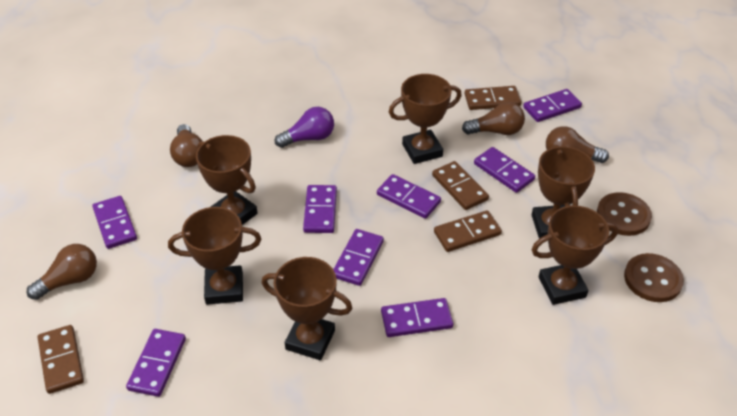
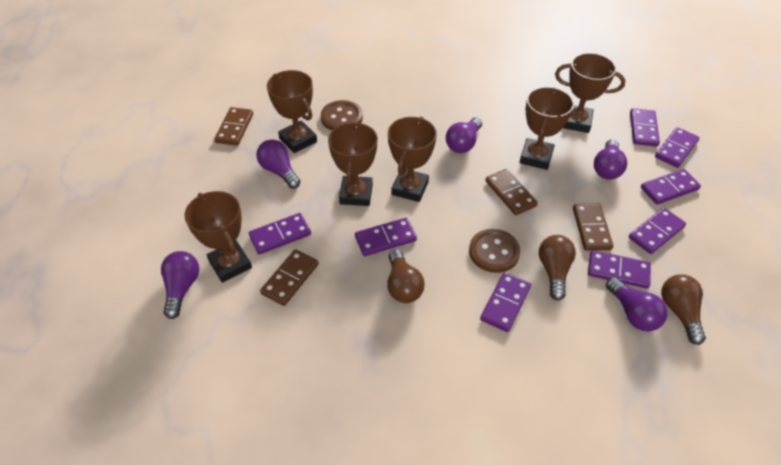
brown light bulb: 4 -> 3
purple light bulb: 1 -> 5

